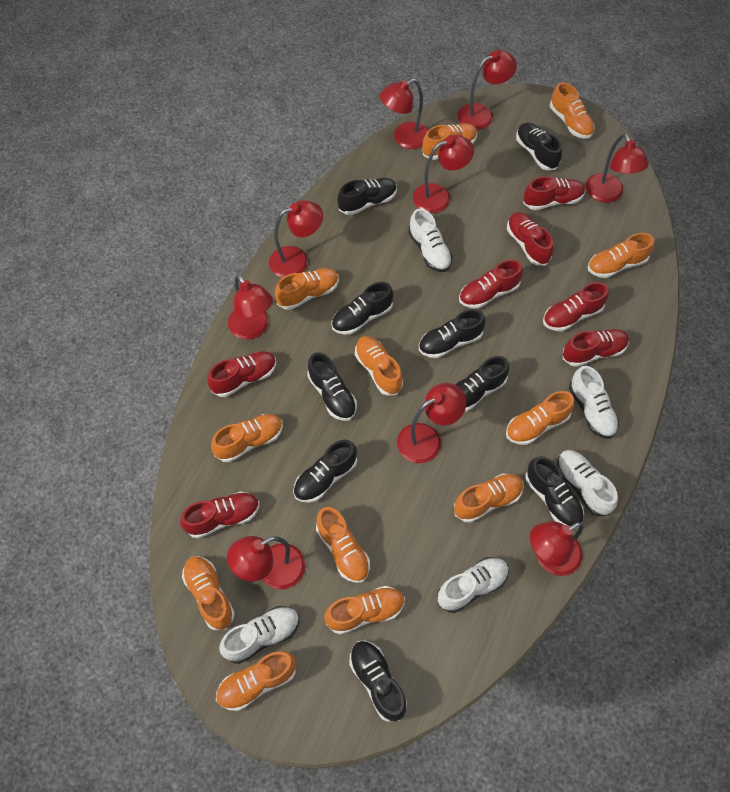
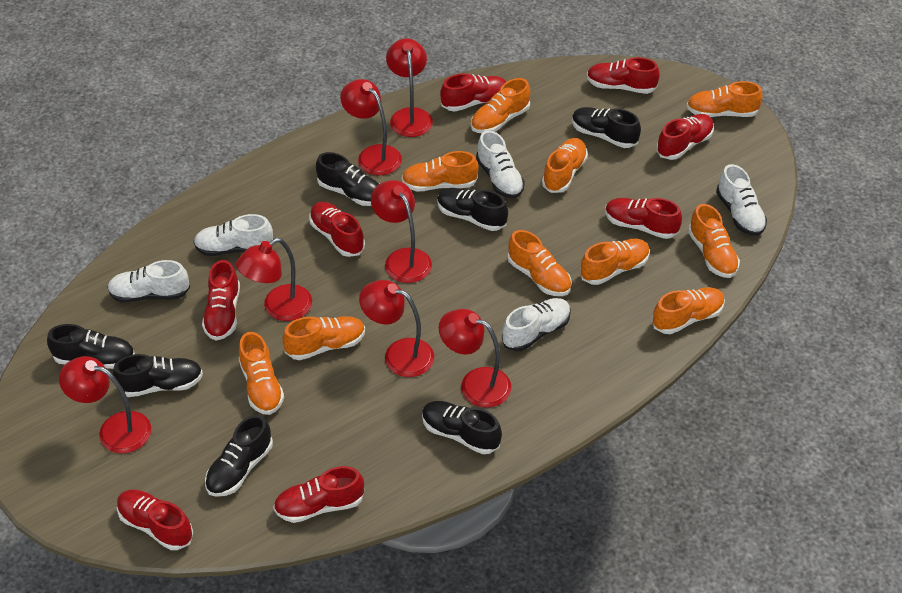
black shoe: 9 -> 7
orange shoe: 12 -> 10
red lamp: 9 -> 7
red shoe: 7 -> 8

